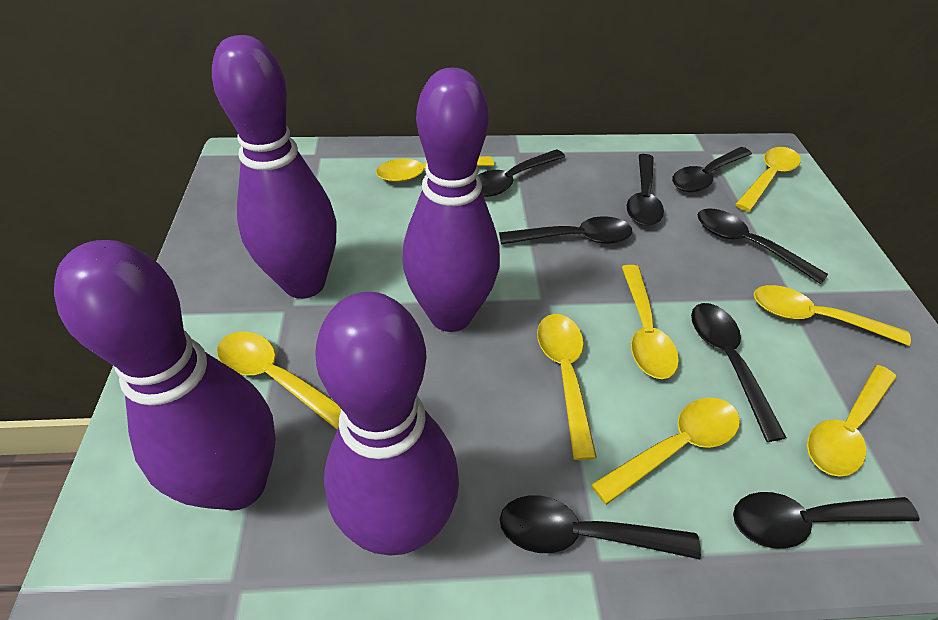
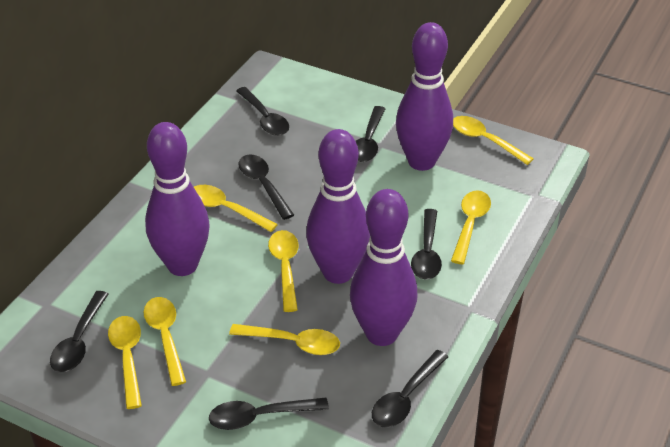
black spoon: 8 -> 7
yellow spoon: 8 -> 7

